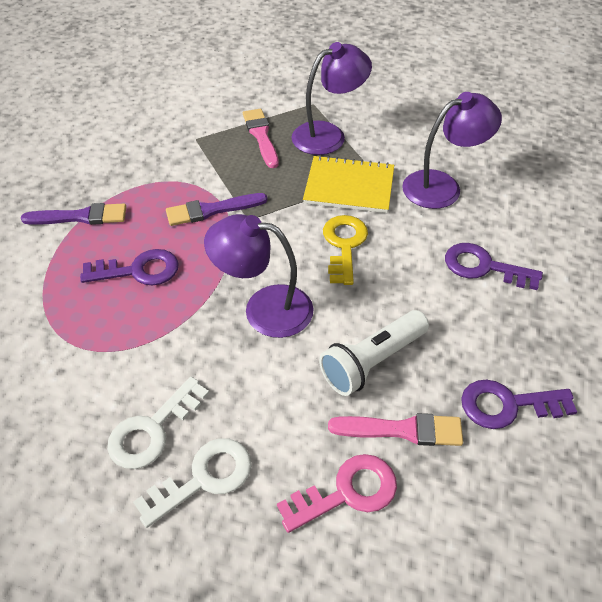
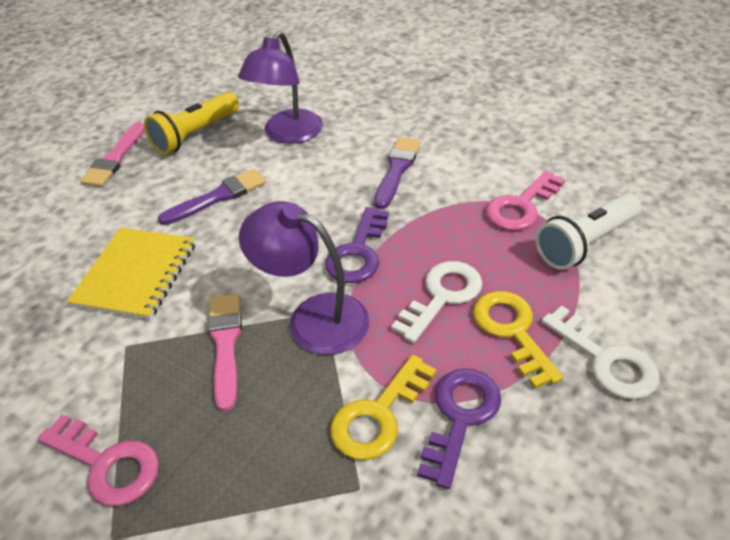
pink key: 1 -> 2
purple key: 3 -> 2
purple lamp: 3 -> 2
yellow flashlight: 0 -> 1
yellow key: 1 -> 2

